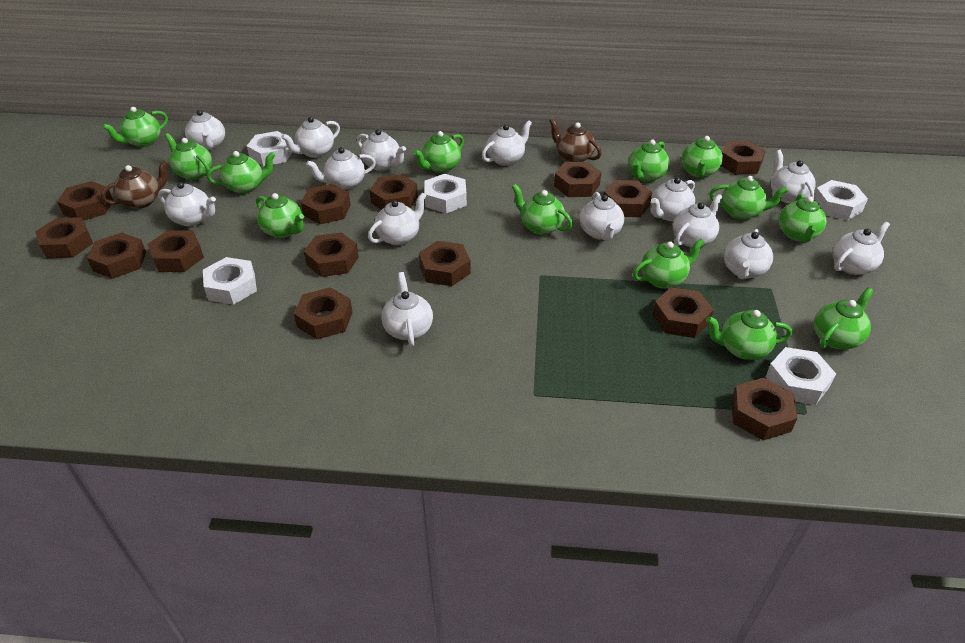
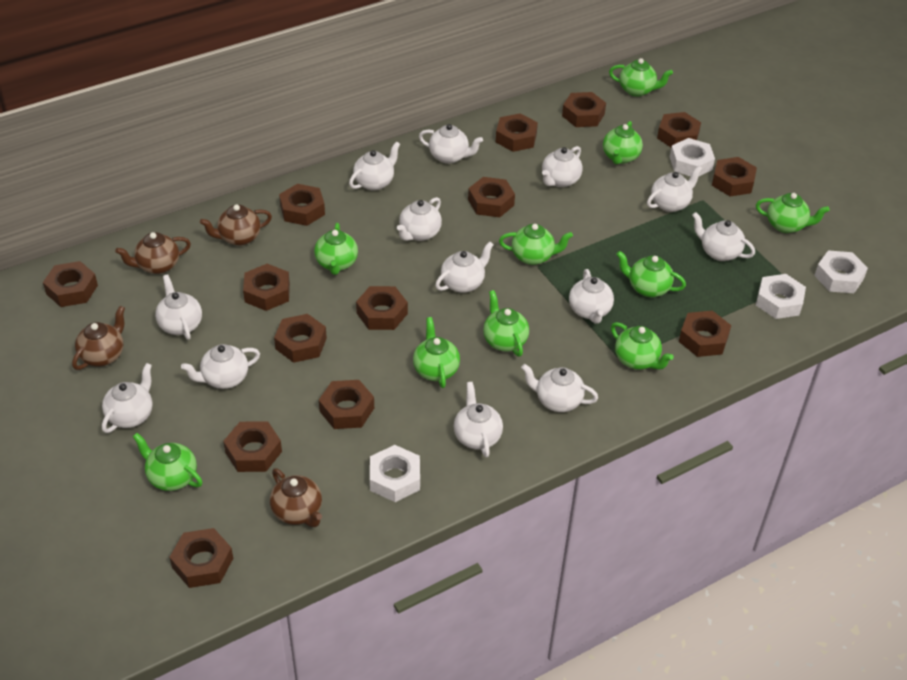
brown teapot: 2 -> 4
green teapot: 13 -> 10
white nut: 5 -> 4
white teapot: 14 -> 13

